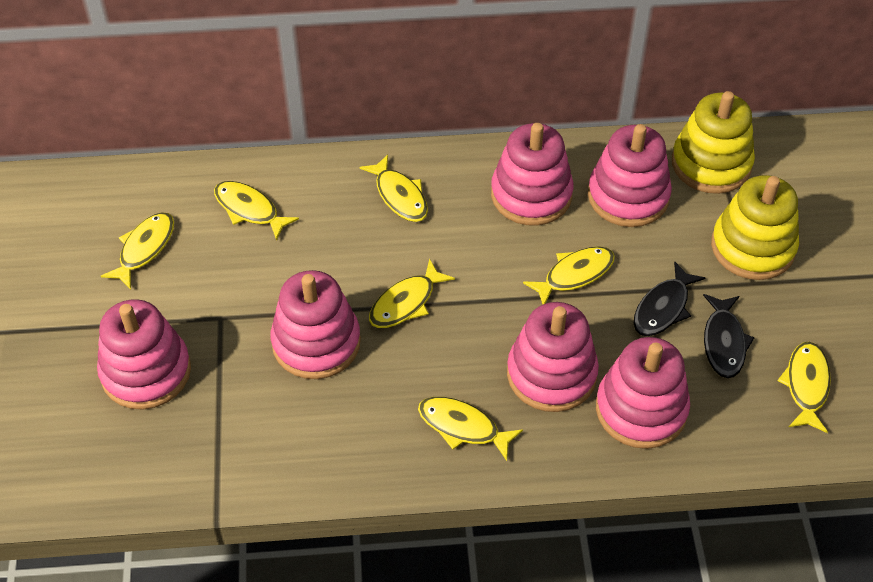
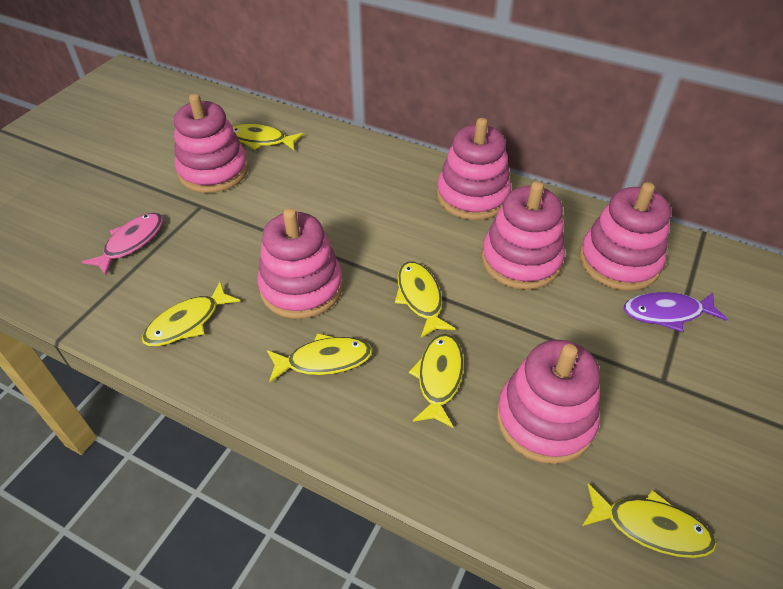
black fish: 2 -> 0
pink fish: 0 -> 1
purple fish: 0 -> 1
yellow fish: 7 -> 6
yellow stacking toy: 2 -> 0

